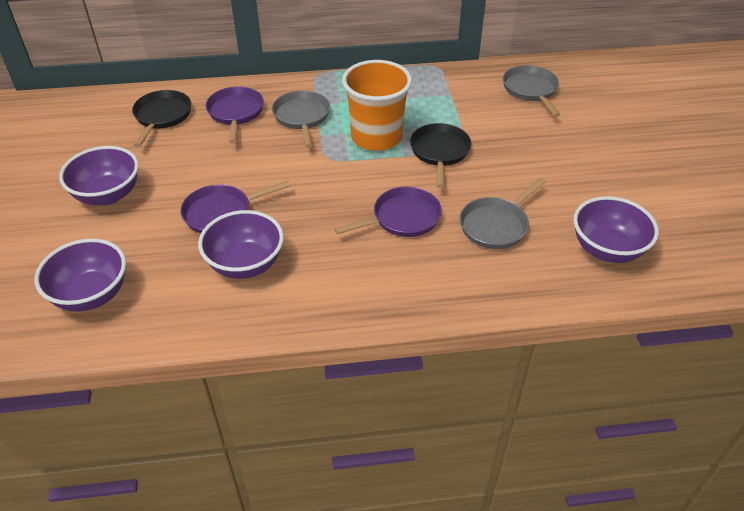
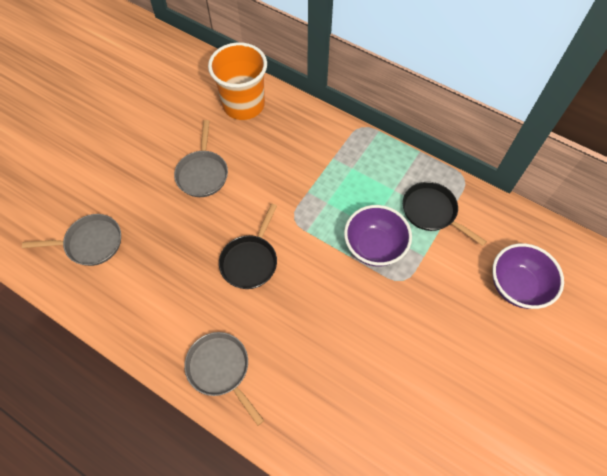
purple bowl: 4 -> 2
purple pan: 3 -> 0

